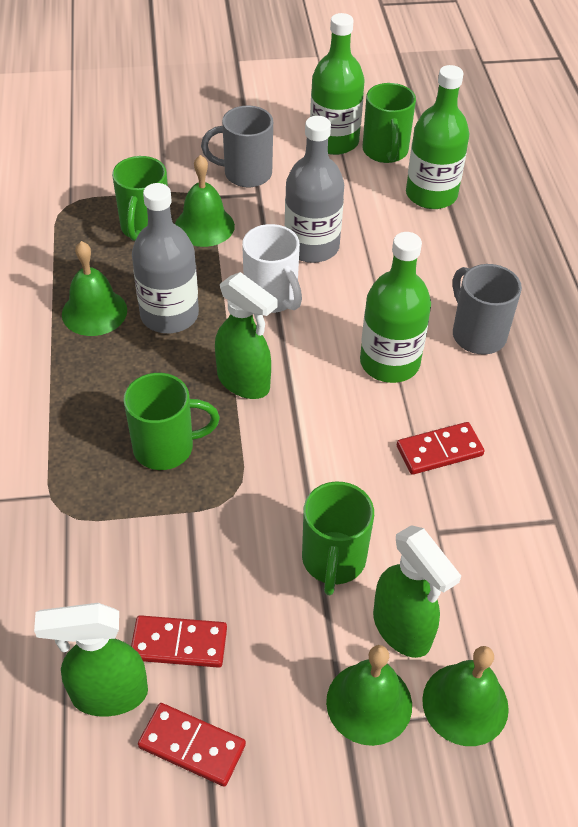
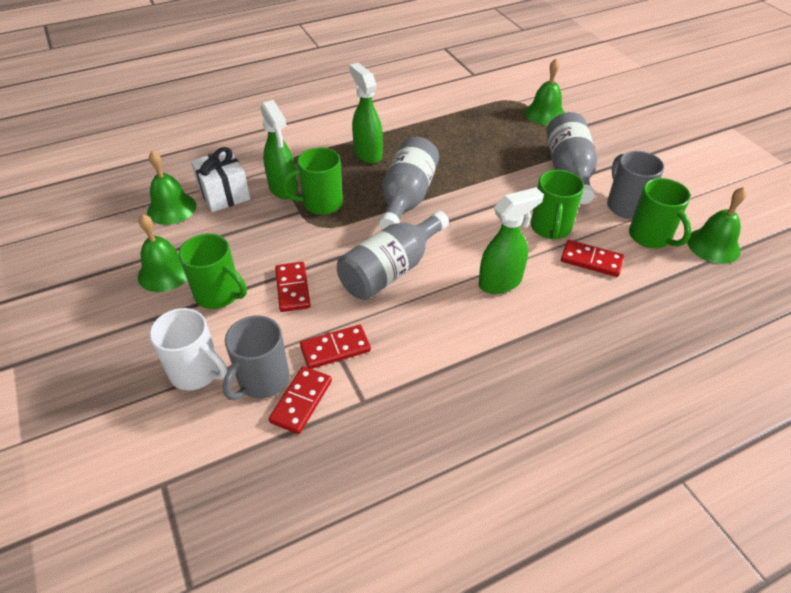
green bottle: 3 -> 0
grey bottle: 2 -> 3
red domino: 3 -> 4
white gift: 0 -> 1

